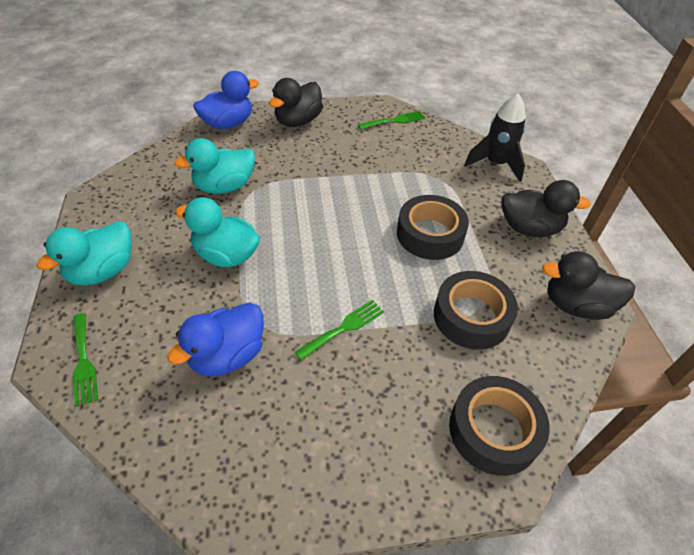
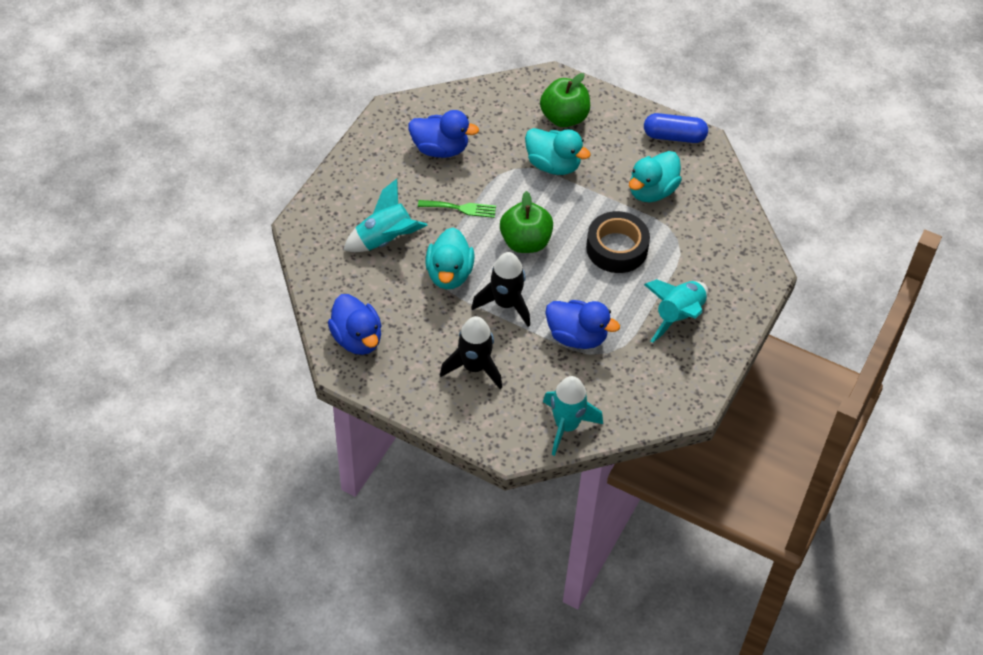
black duck: 3 -> 0
black rocket: 1 -> 2
black tape: 3 -> 1
blue capsule: 0 -> 1
blue duck: 2 -> 3
green apple: 0 -> 2
green fork: 3 -> 1
turquoise rocket: 0 -> 3

